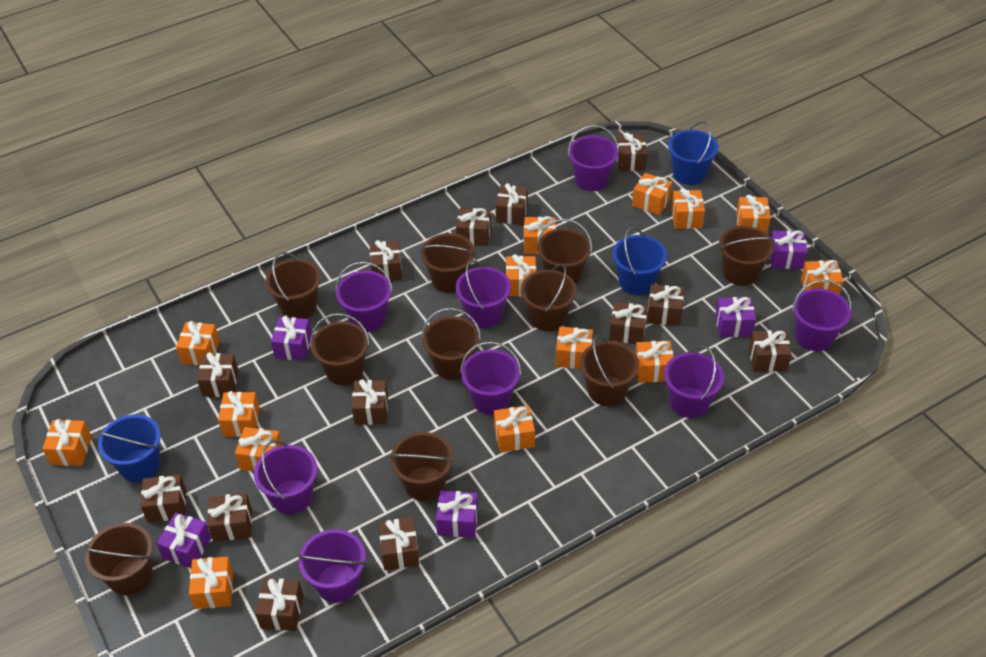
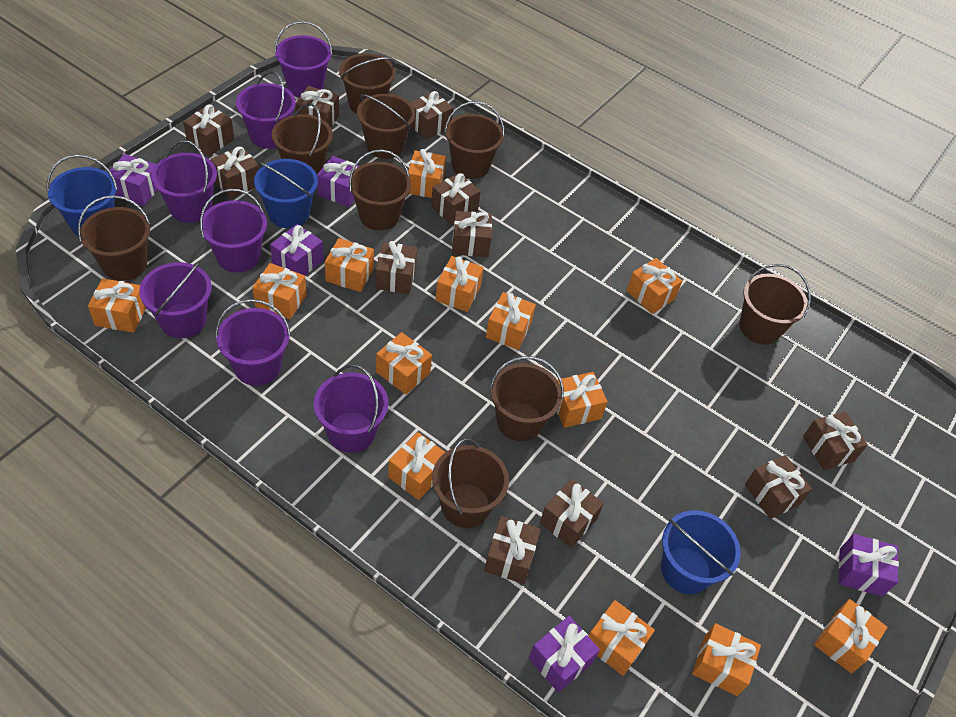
brown bucket: 10 -> 9
brown gift: 13 -> 11
orange gift: 14 -> 13
purple bucket: 8 -> 7

